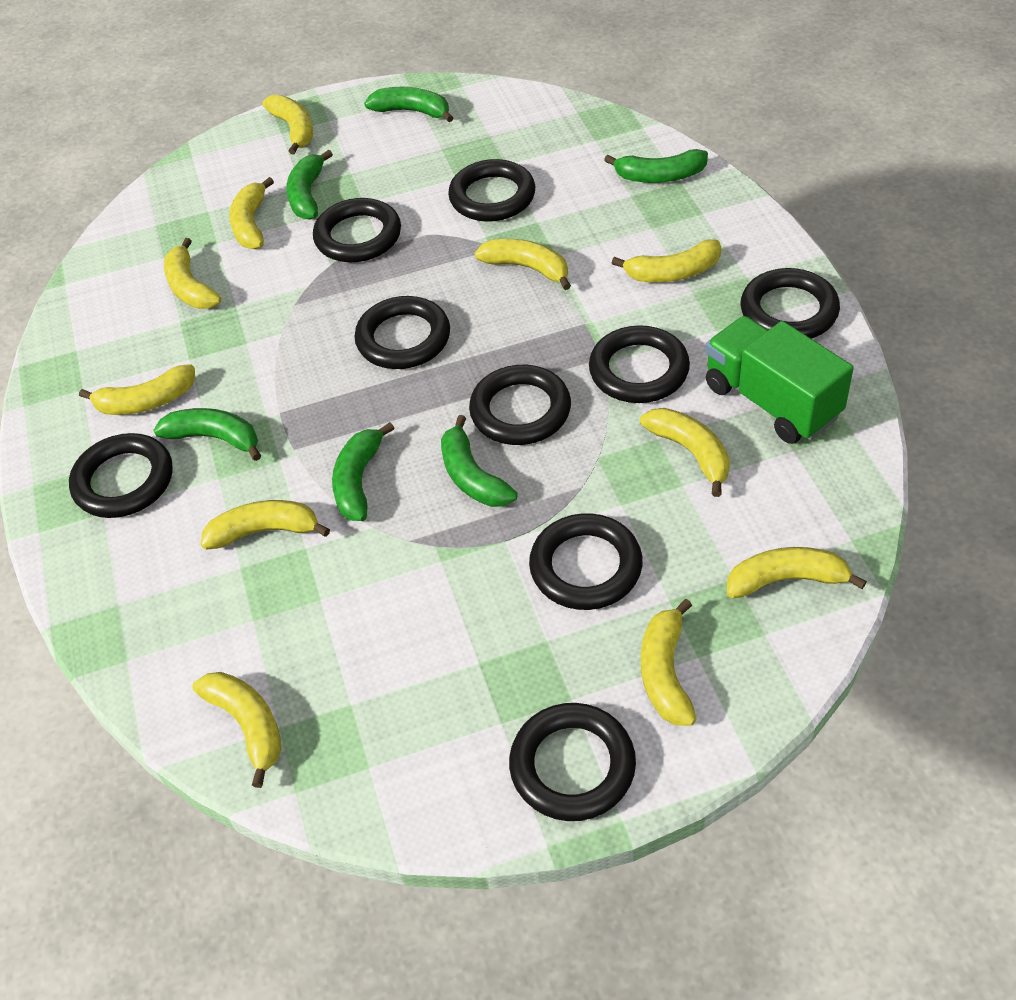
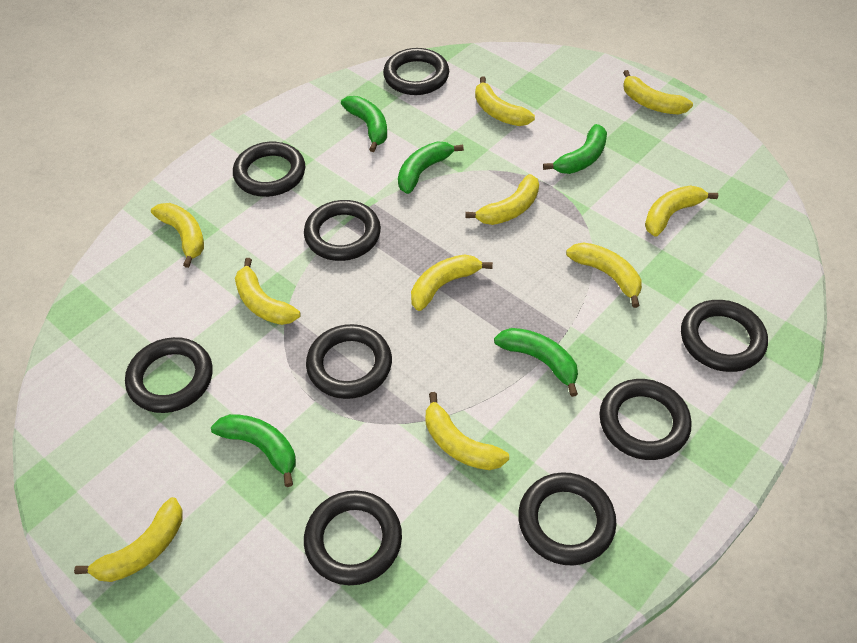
green banana: 6 -> 5
green truck: 1 -> 0
yellow banana: 11 -> 10

